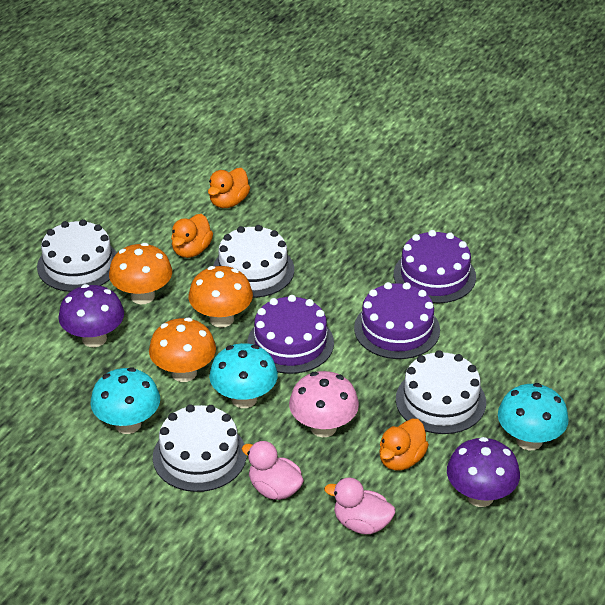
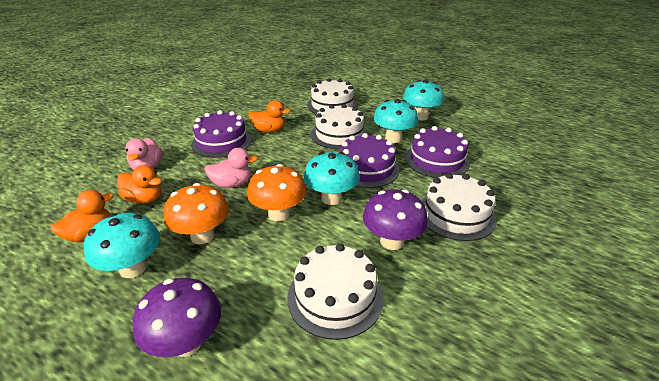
orange mushroom: 3 -> 2
pink mushroom: 1 -> 0
turquoise mushroom: 3 -> 4

